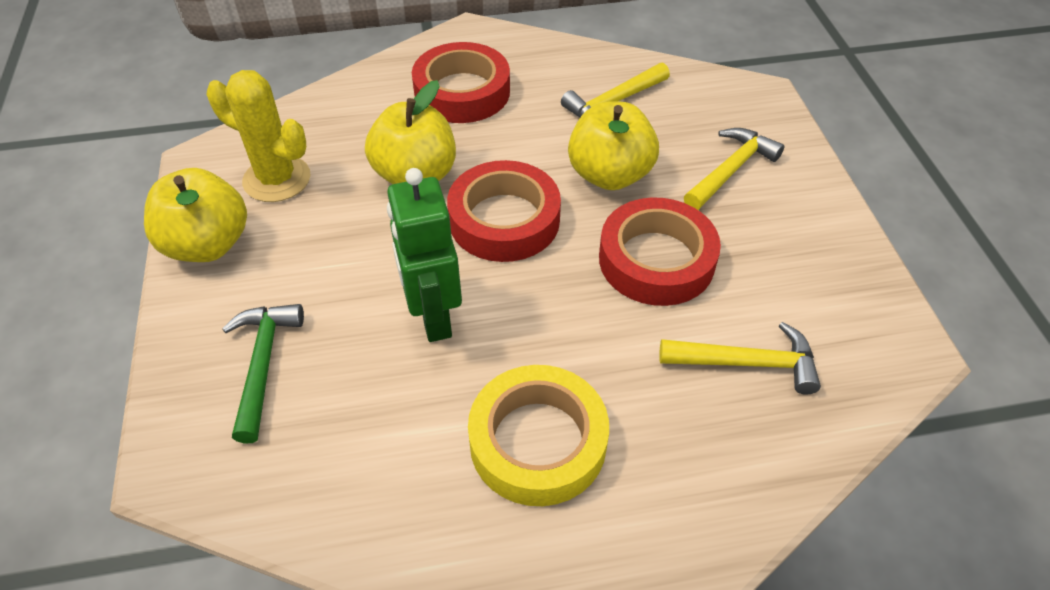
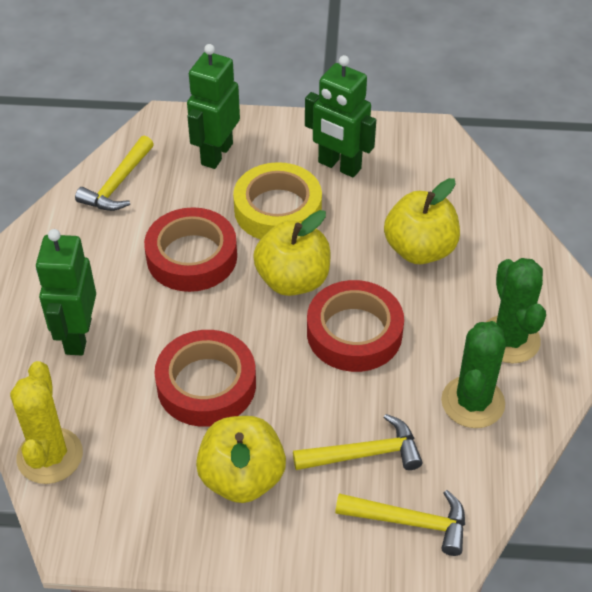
green cactus: 0 -> 2
green hammer: 1 -> 0
green robot: 1 -> 3

